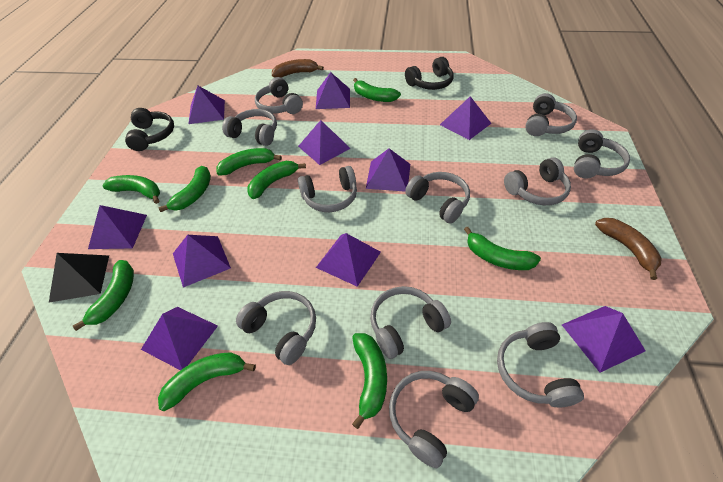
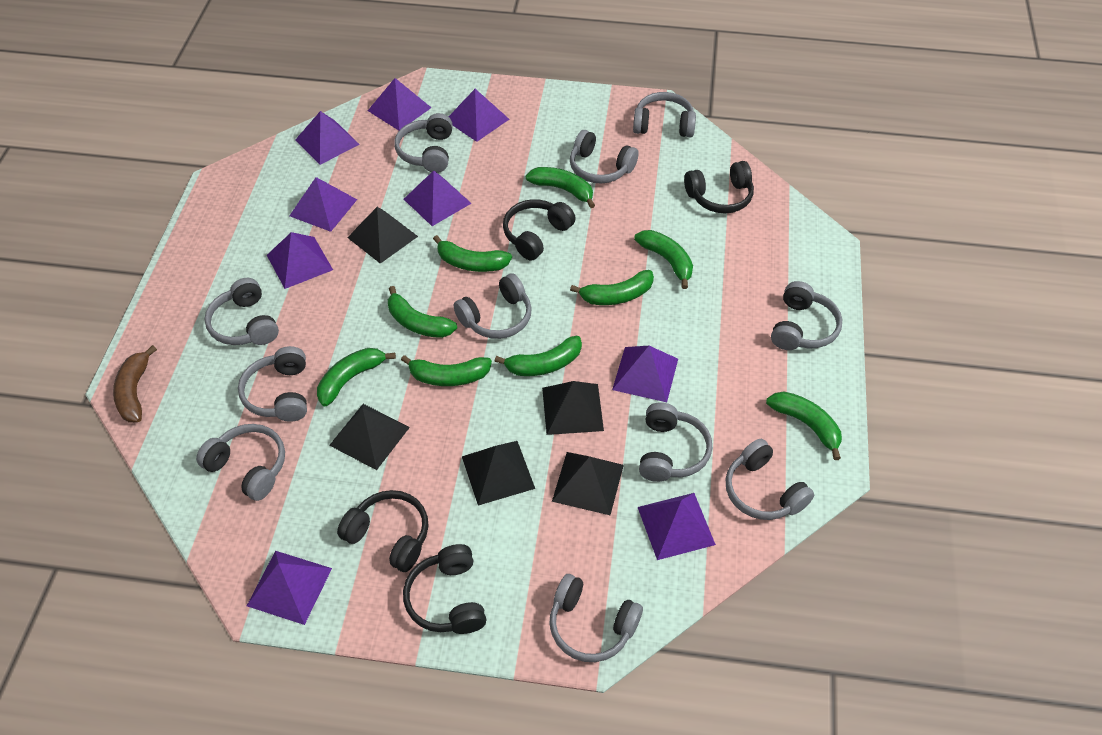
black headphones: 2 -> 4
black pyramid: 1 -> 5
brown banana: 2 -> 1
purple pyramid: 10 -> 9

